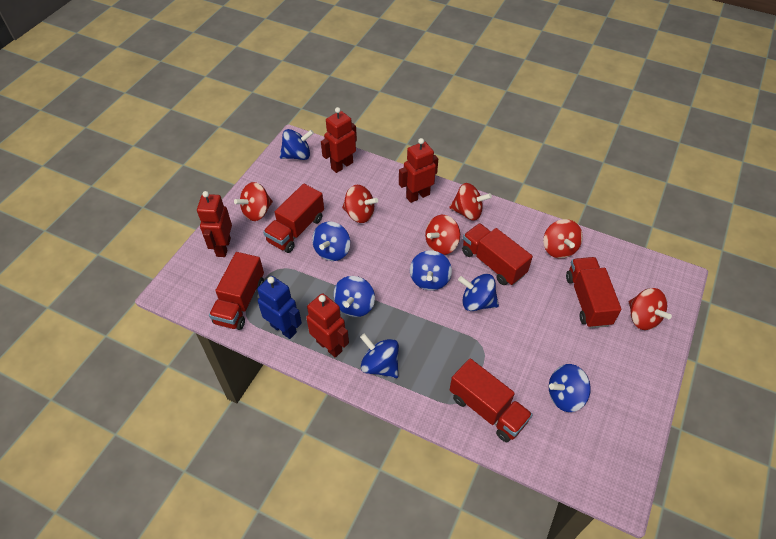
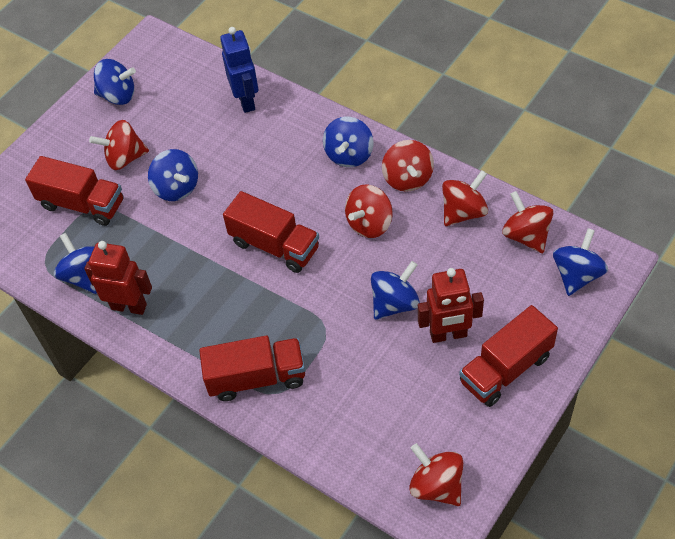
blue spinning top: 7 -> 6
red robot: 4 -> 2
red truck: 5 -> 4

